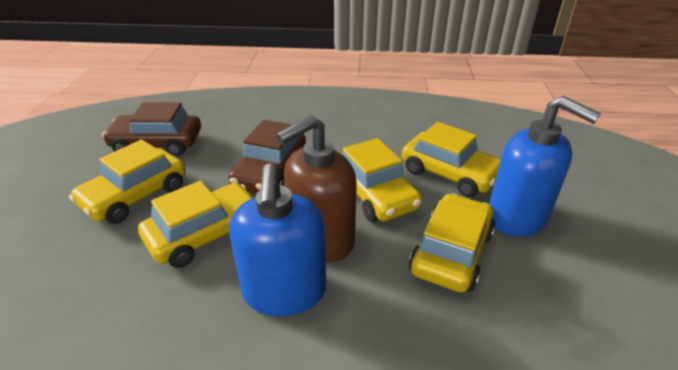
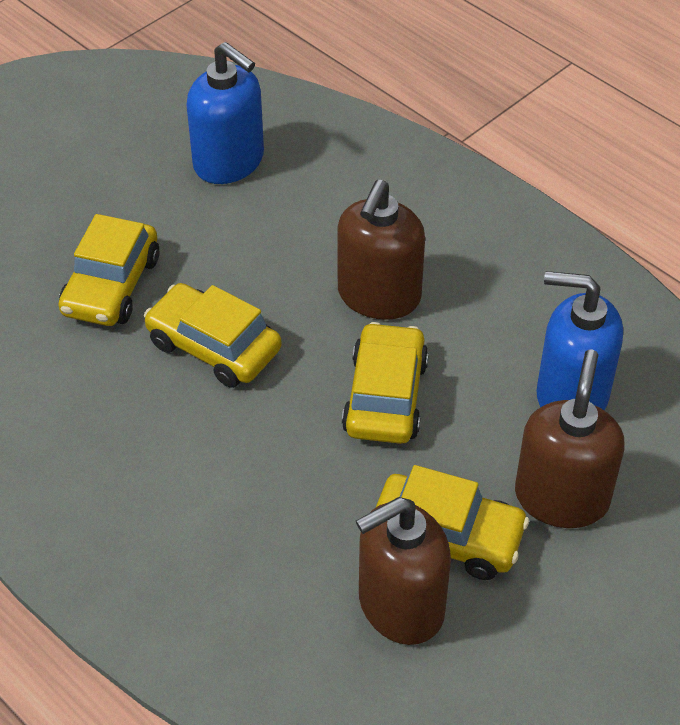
brown car: 2 -> 0
brown soap dispenser: 1 -> 3
yellow car: 5 -> 4

